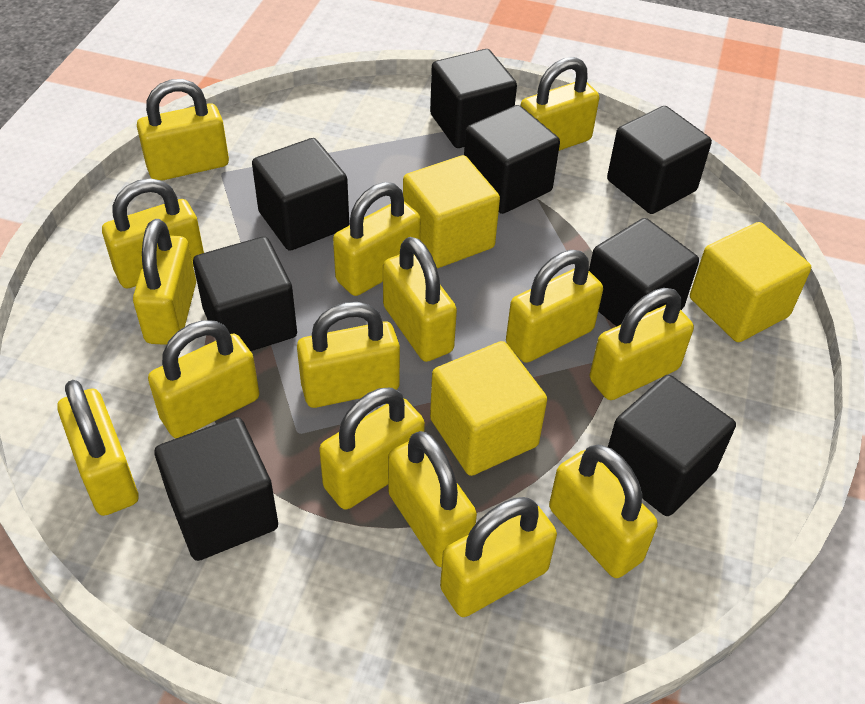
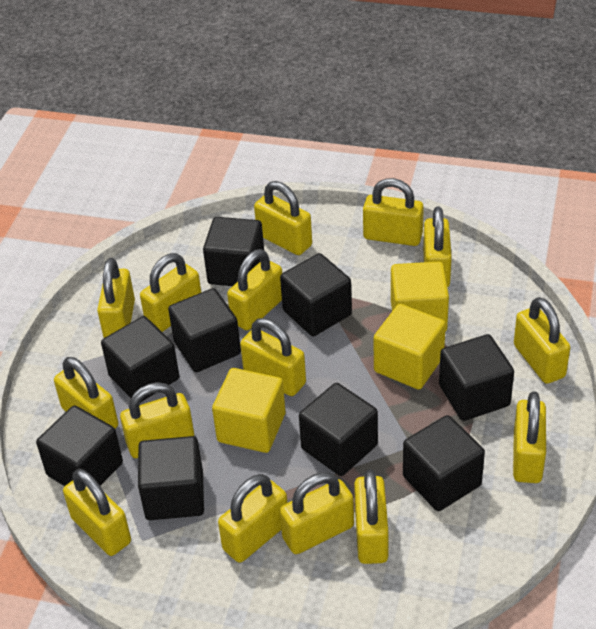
black cube: 8 -> 9

